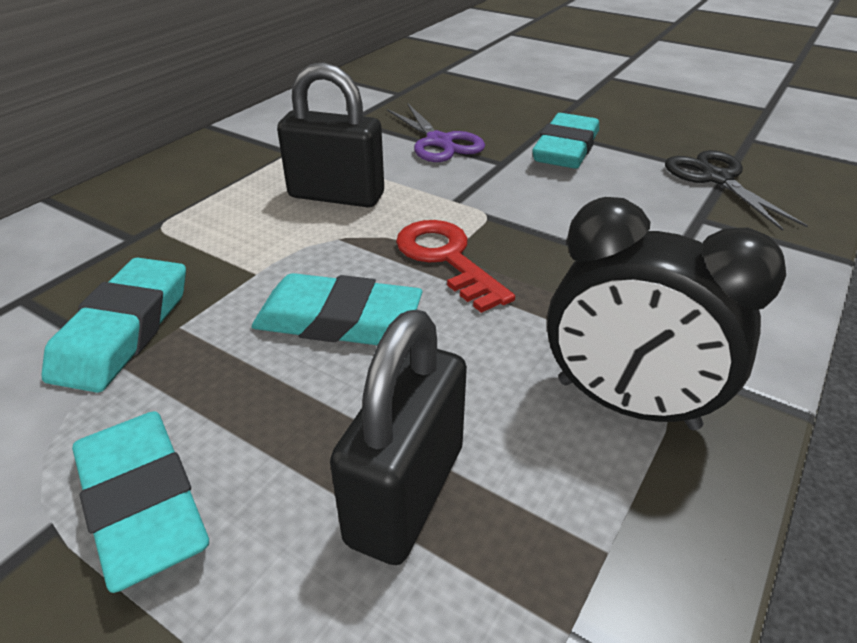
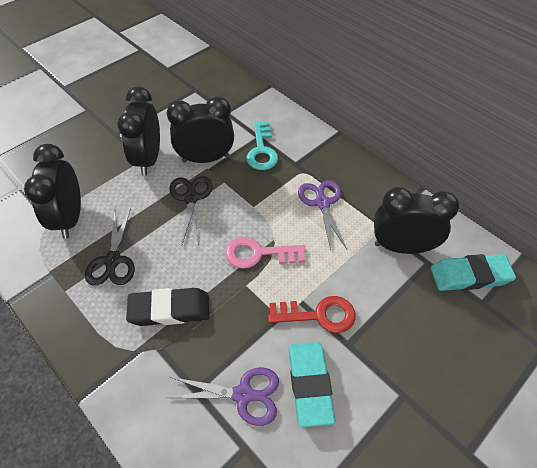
black clock: 1 -> 4
black eraser: 0 -> 1
black padlock: 2 -> 0
black scissors: 1 -> 2
pink key: 0 -> 1
purple scissors: 1 -> 2
turquoise eraser: 4 -> 2
turquoise key: 0 -> 1

